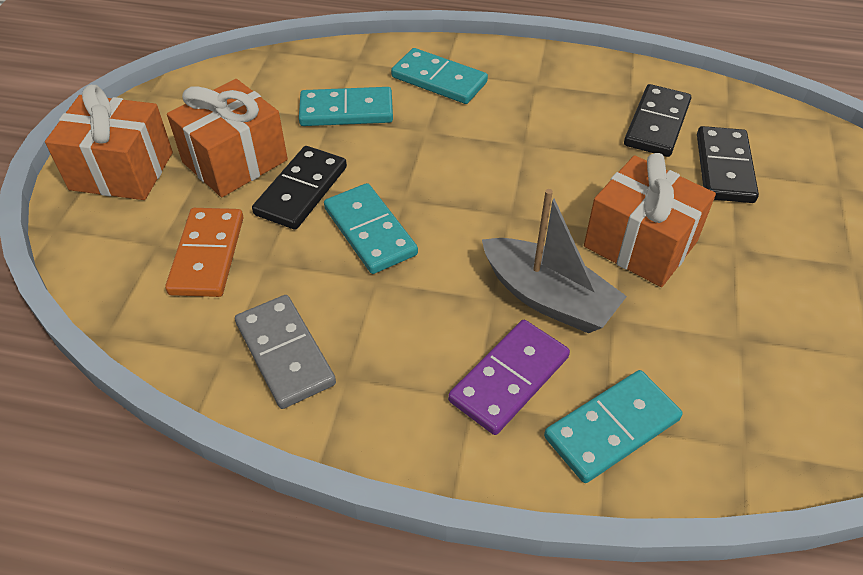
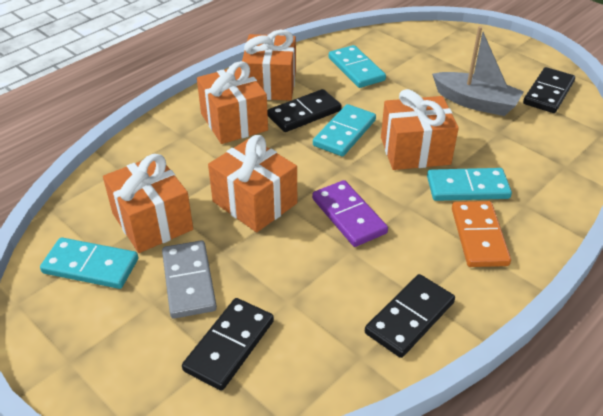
black domino: 3 -> 4
orange gift: 3 -> 5

